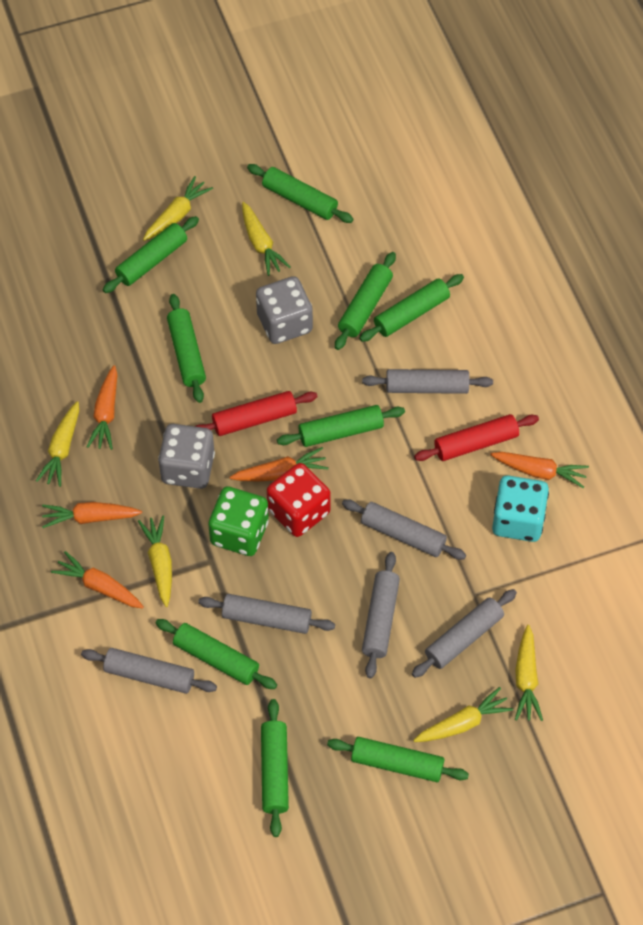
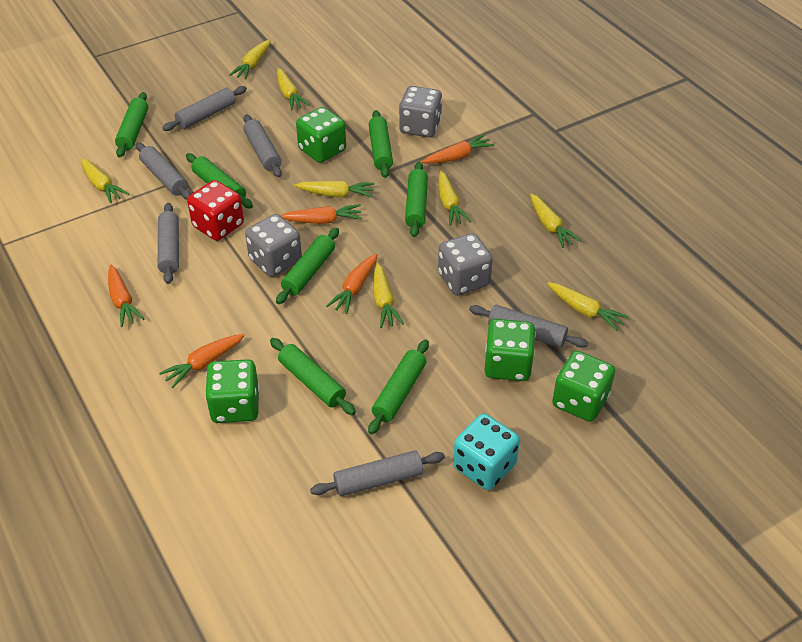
green dice: 1 -> 4
green rolling pin: 9 -> 7
grey dice: 2 -> 3
red rolling pin: 2 -> 0
yellow carrot: 6 -> 8

